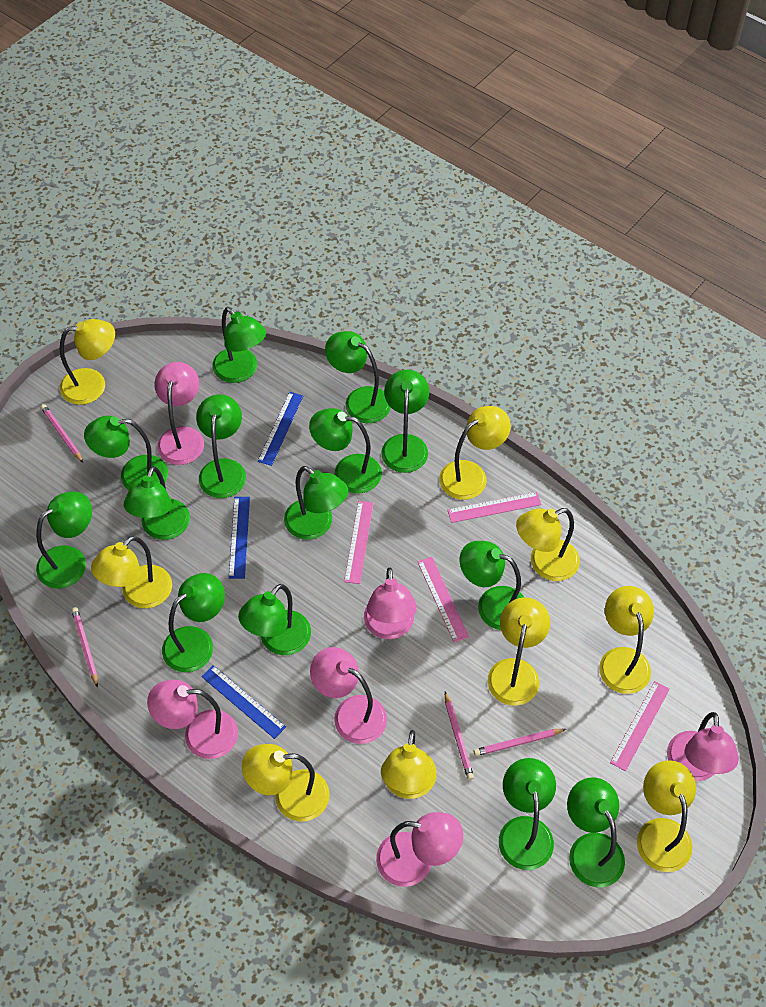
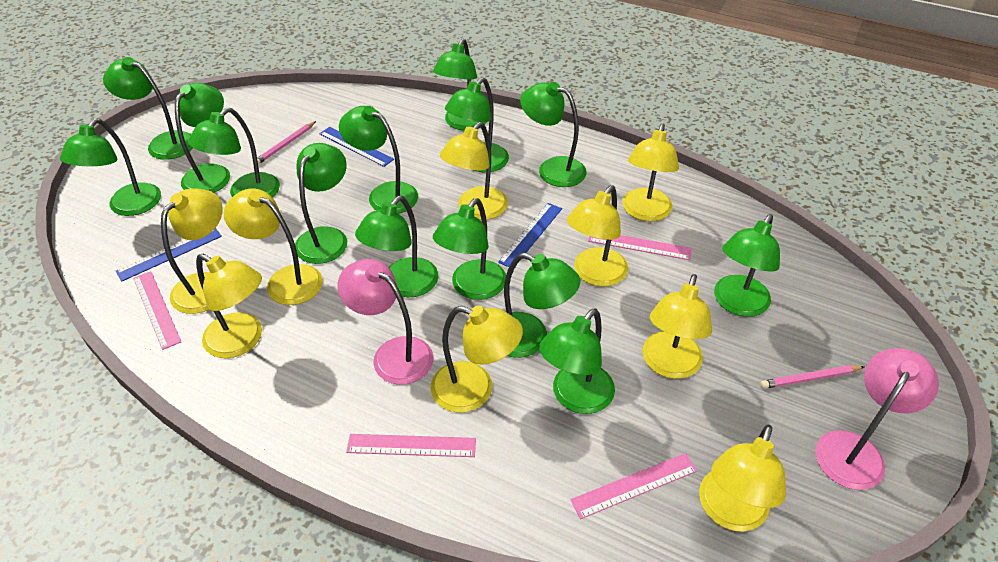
pink lamp: 6 -> 2
pink pencil: 4 -> 2

